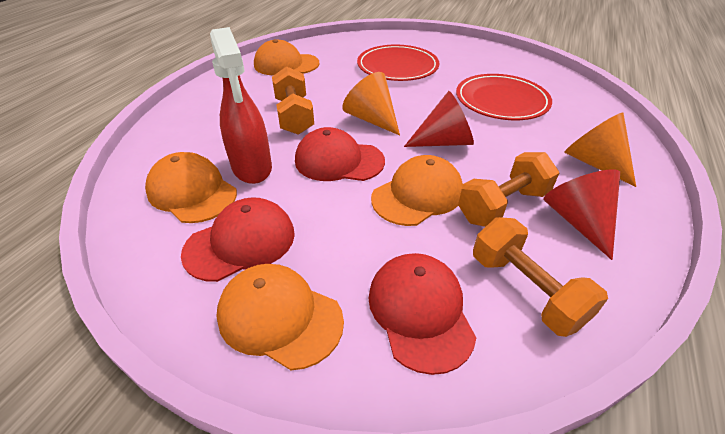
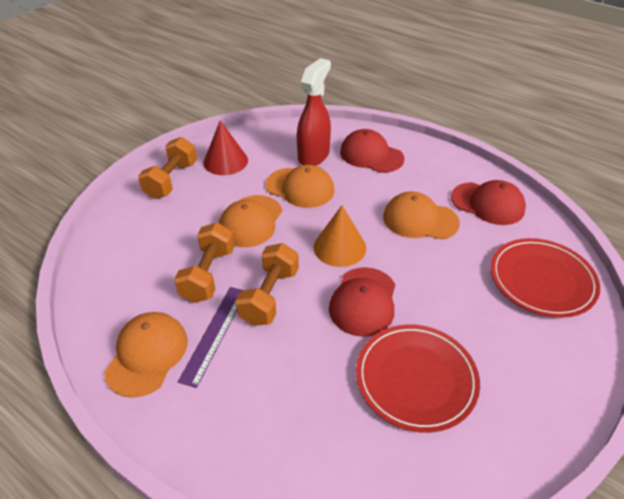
orange cone: 2 -> 1
purple ruler: 0 -> 1
red cone: 2 -> 1

